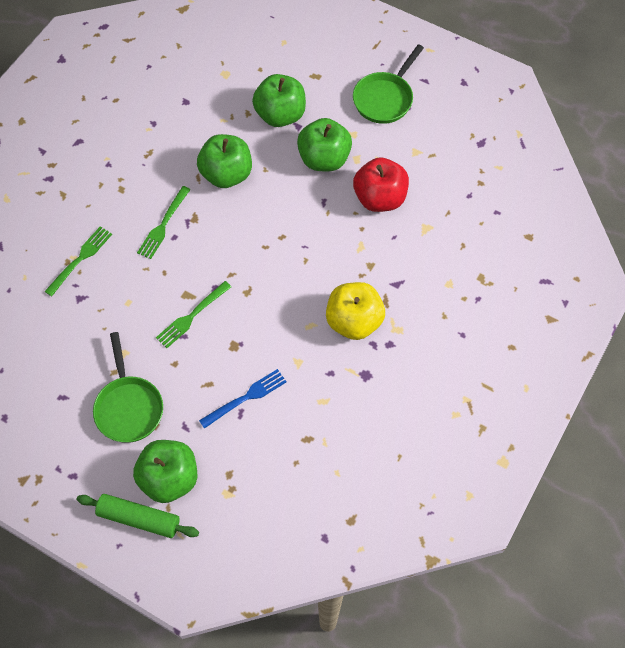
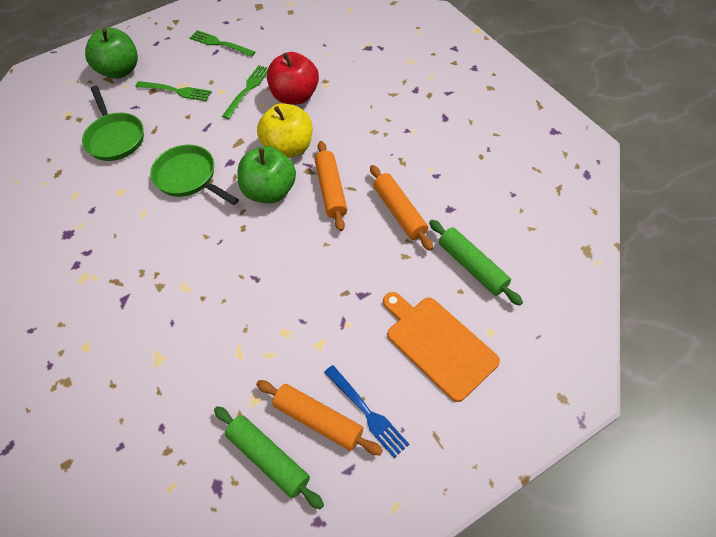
green apple: 4 -> 2
green rolling pin: 1 -> 2
orange cutting board: 0 -> 1
orange rolling pin: 0 -> 3

